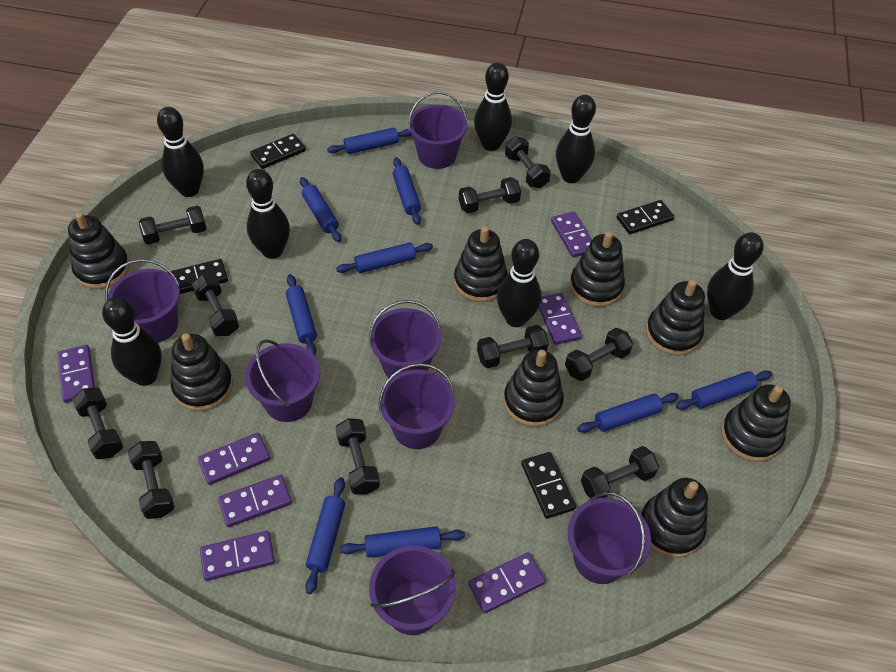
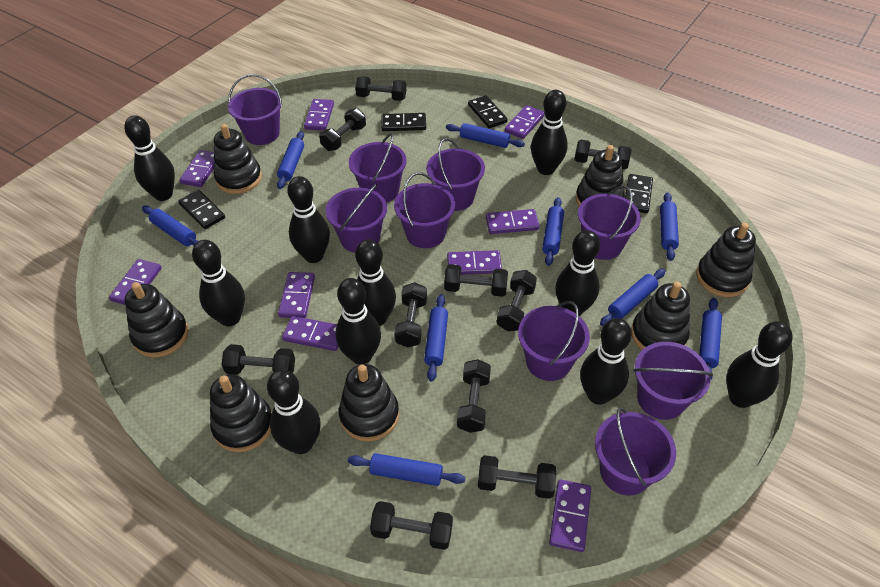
black bowling pin: 7 -> 10
black stacking toy: 8 -> 7
purple bucket: 7 -> 9
purple domino: 7 -> 9

